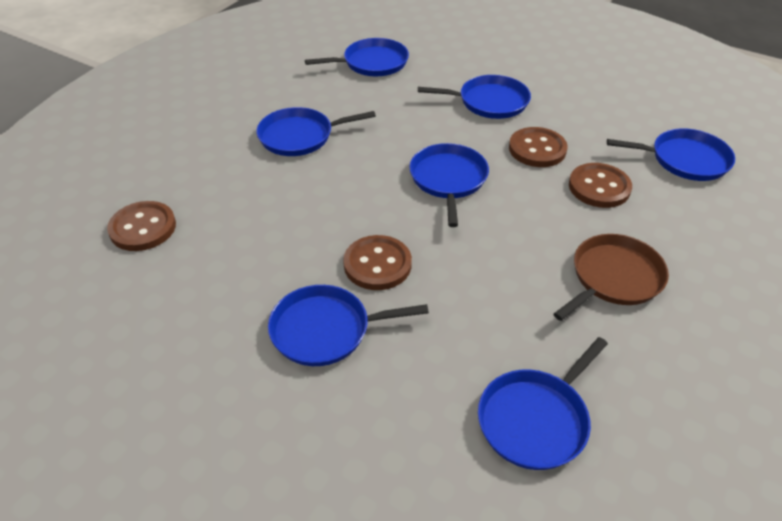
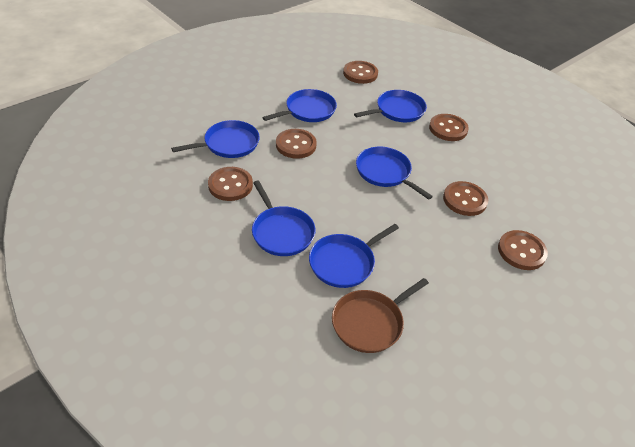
blue pan: 7 -> 6
brown button: 4 -> 6

